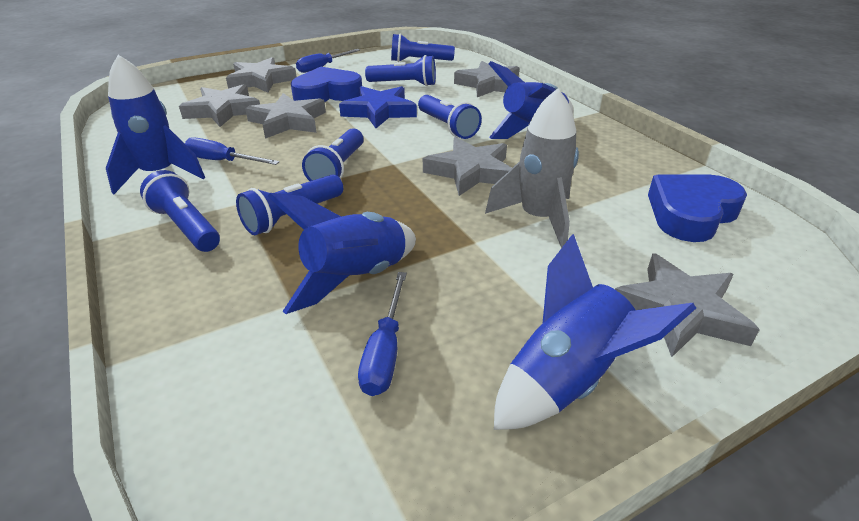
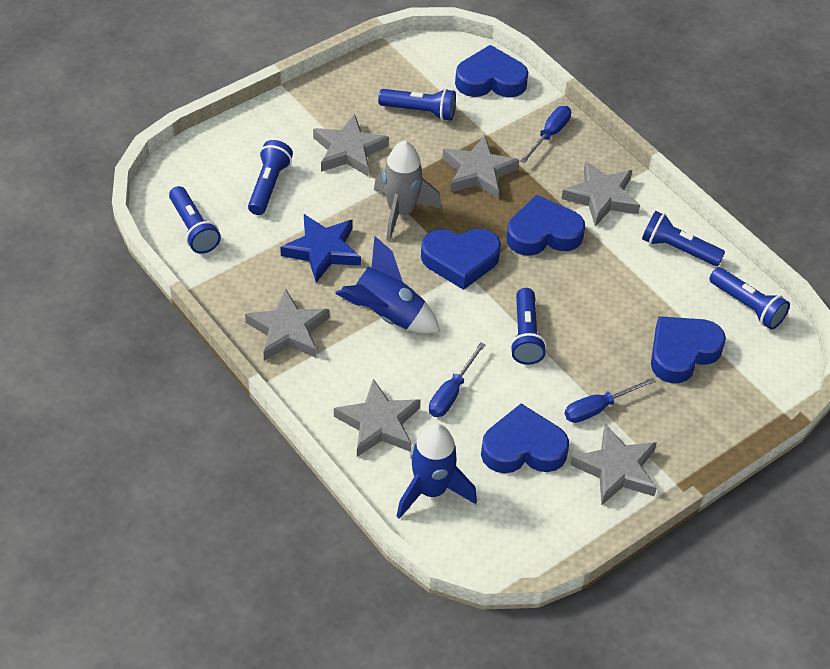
blue heart: 2 -> 5
blue rocket: 4 -> 2

